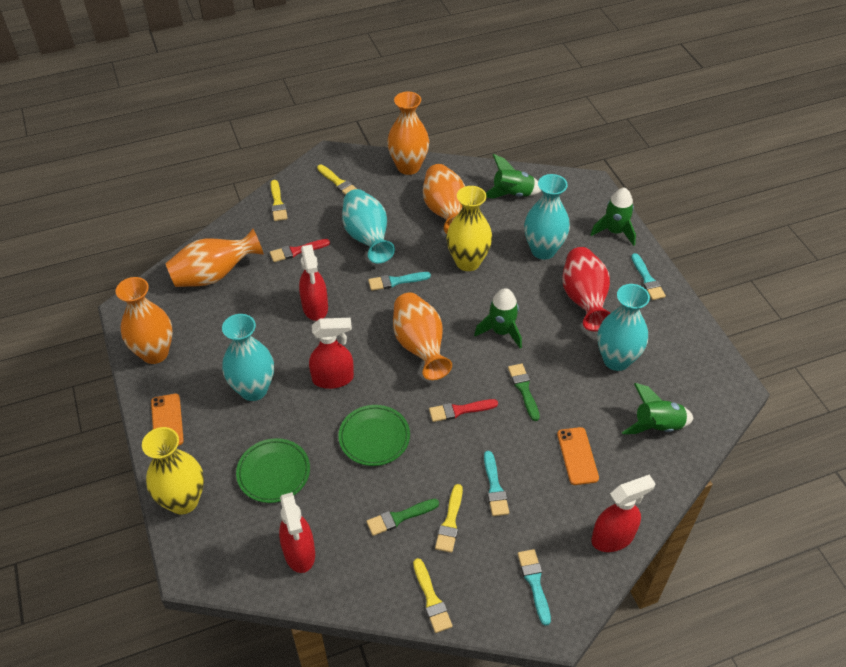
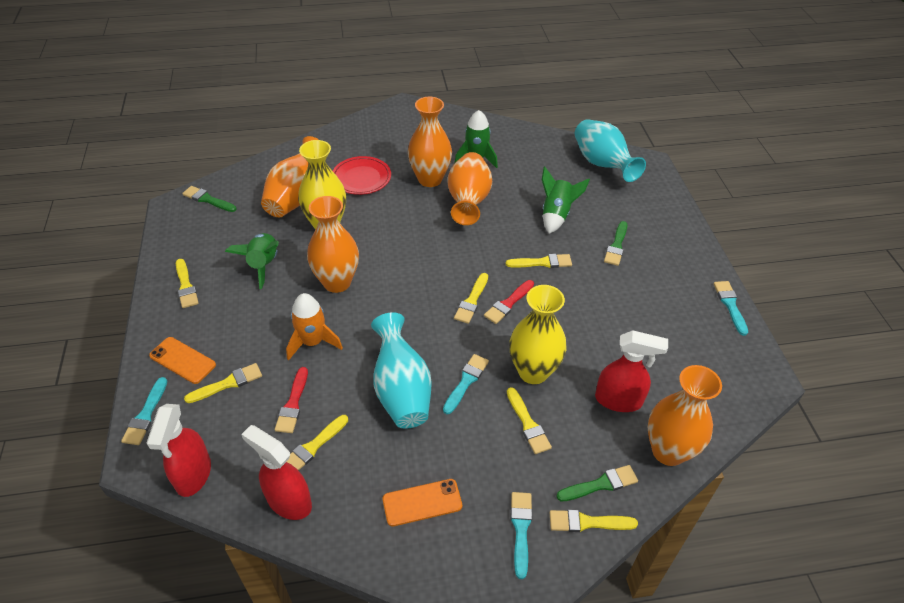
green brush: 2 -> 3
green plate: 2 -> 0
green rocket: 4 -> 3
orange rocket: 0 -> 1
red plate: 0 -> 1
red spray bottle: 4 -> 3
red vase: 1 -> 0
turquoise vase: 4 -> 2
yellow brush: 4 -> 7

